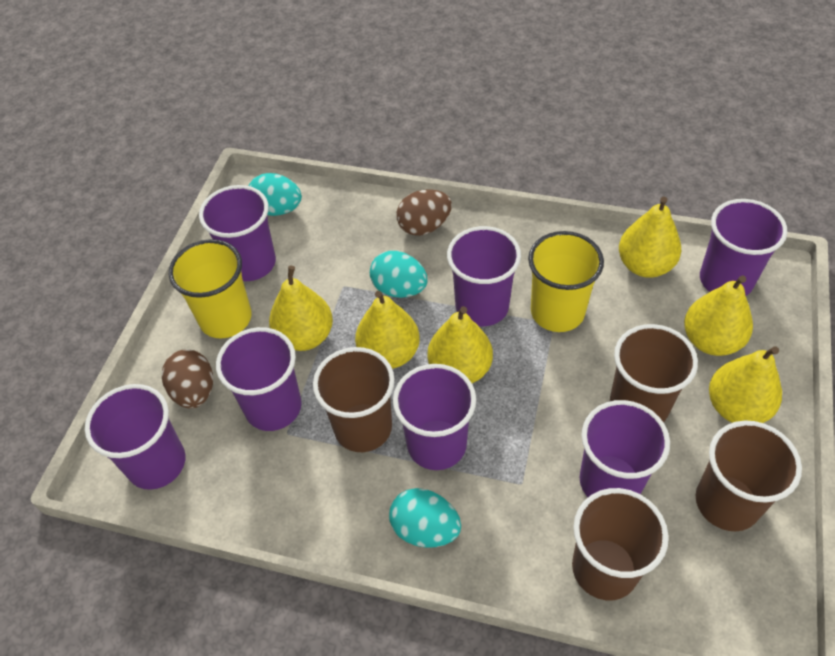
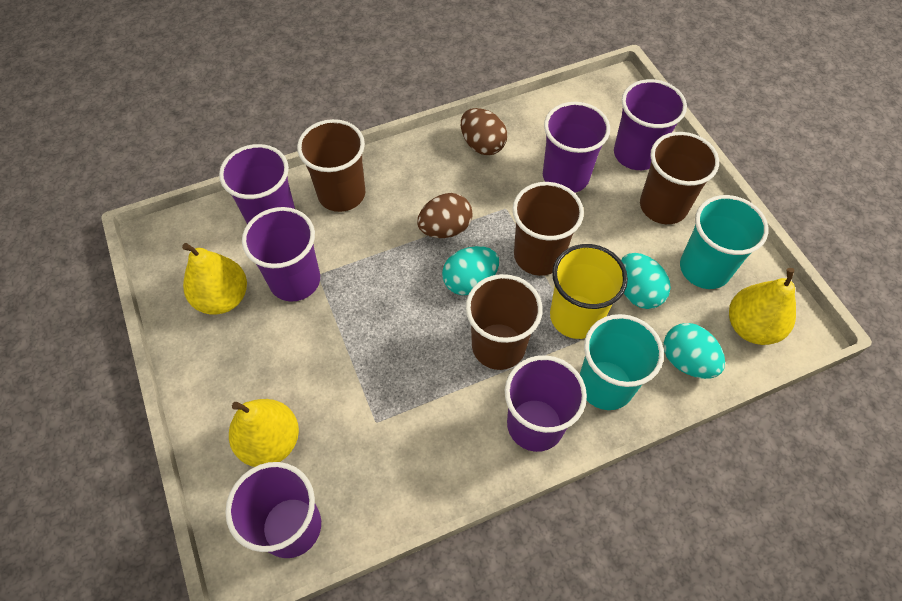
purple cup: 7 -> 6
turquoise cup: 0 -> 2
yellow cup: 2 -> 1
yellow pear: 6 -> 3

